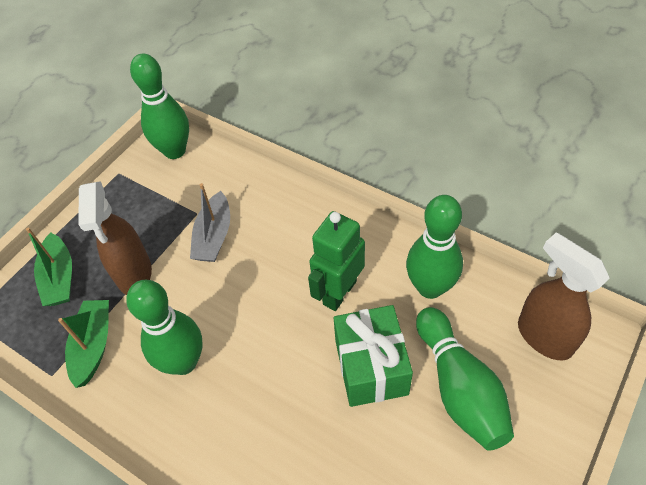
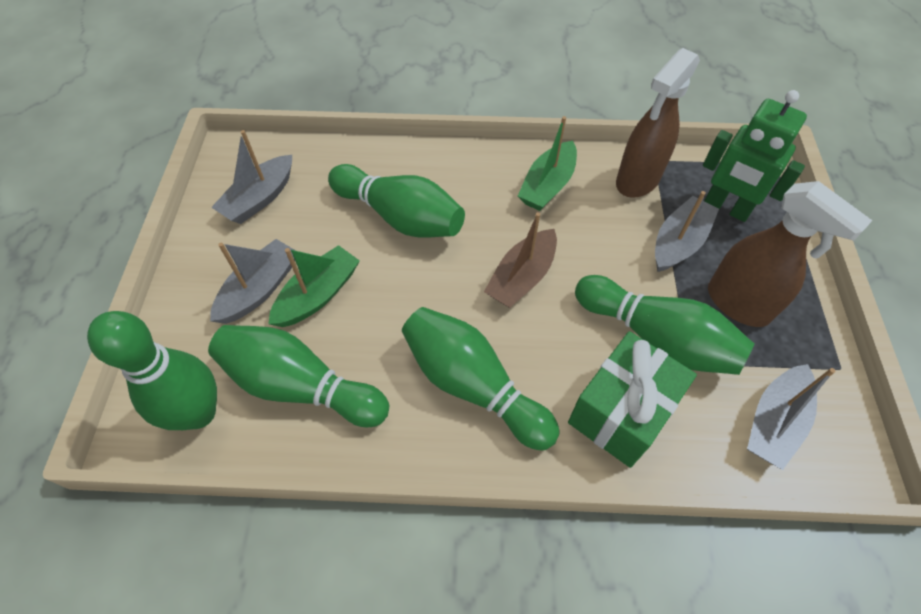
brown boat: 0 -> 1
green bowling pin: 4 -> 5
grey boat: 1 -> 4

